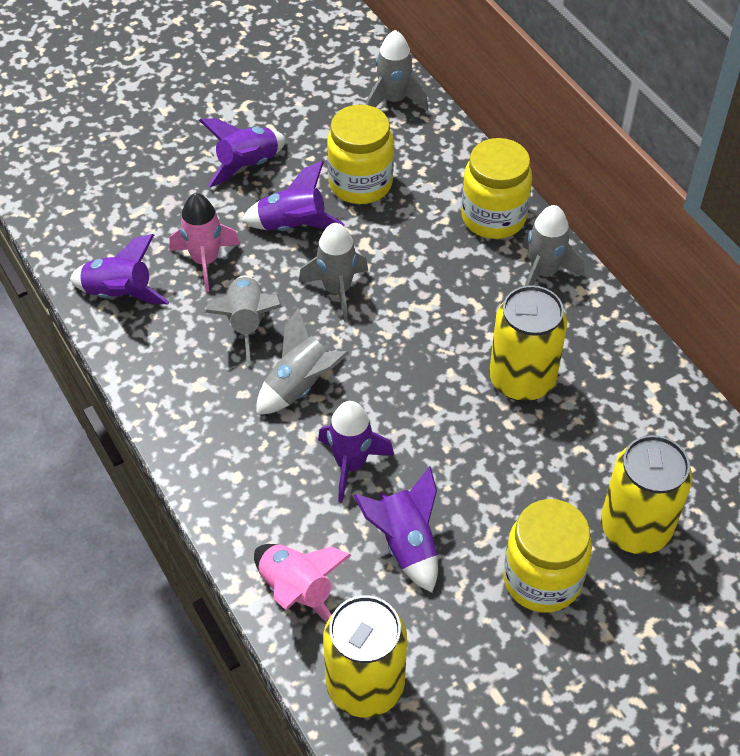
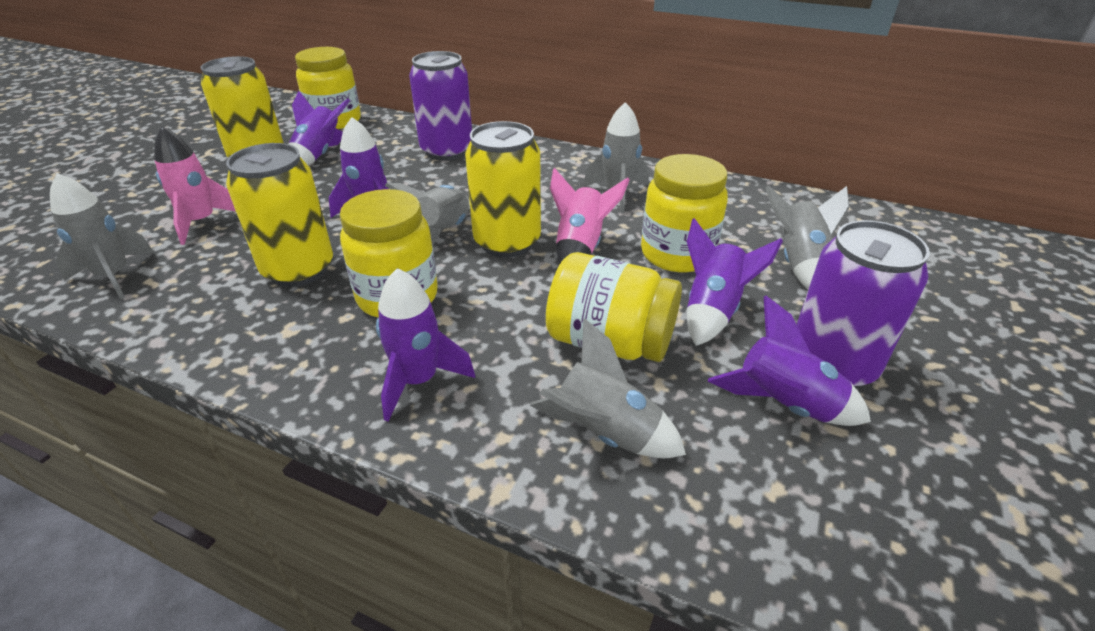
purple can: 0 -> 2
yellow jar: 3 -> 4

